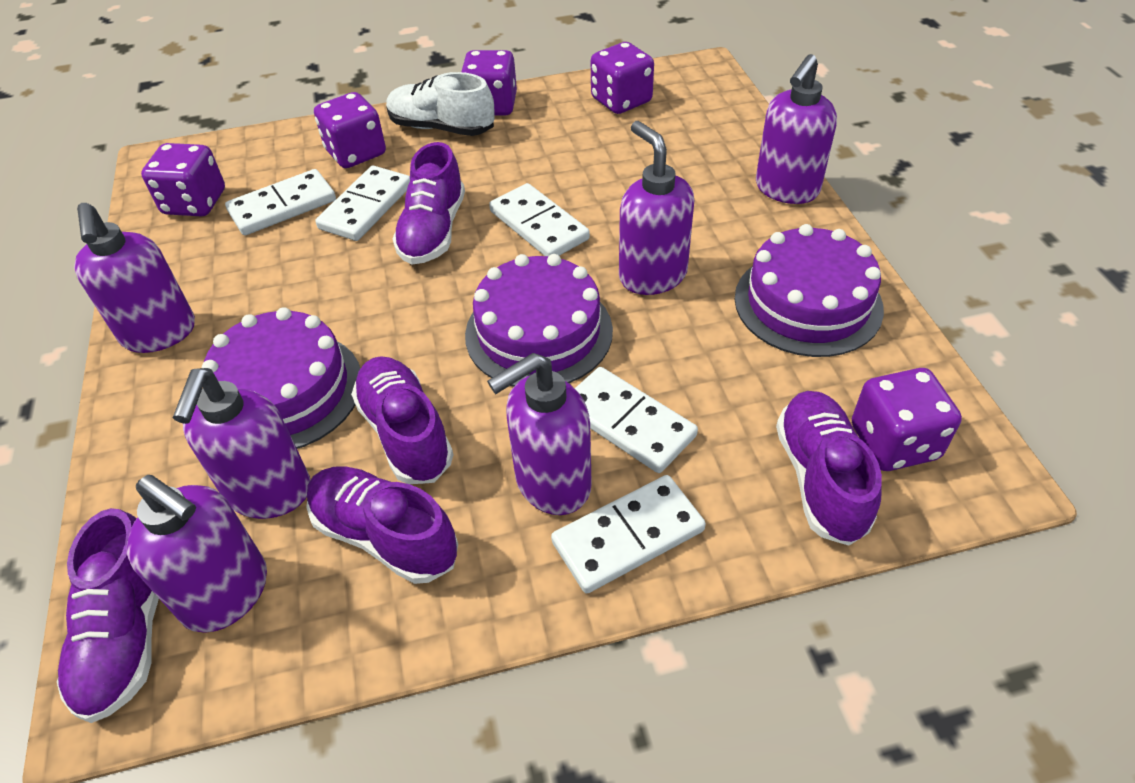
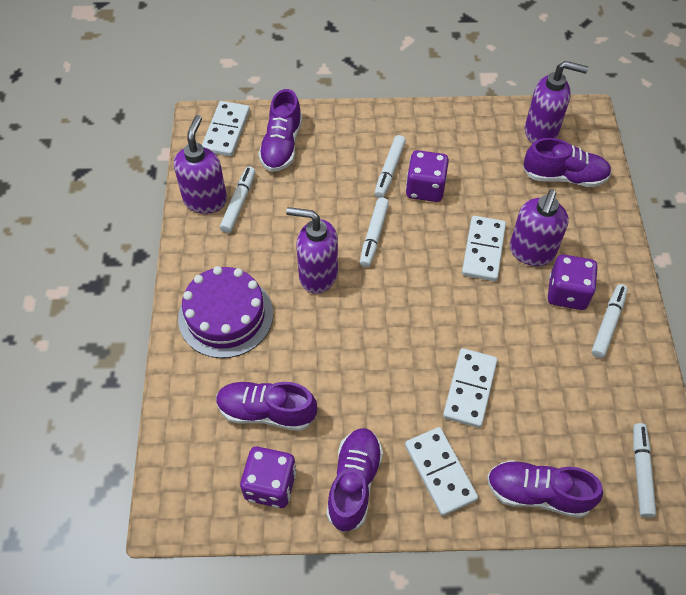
purple cake: 3 -> 1
purple dice: 5 -> 3
purple soap dispenser: 6 -> 4
white domino: 5 -> 4
white marker: 0 -> 5
white shoe: 1 -> 0

